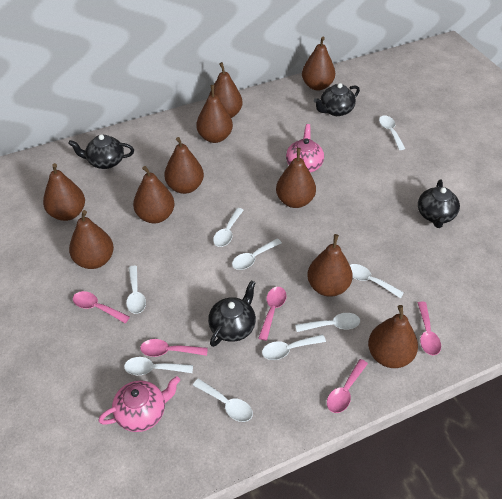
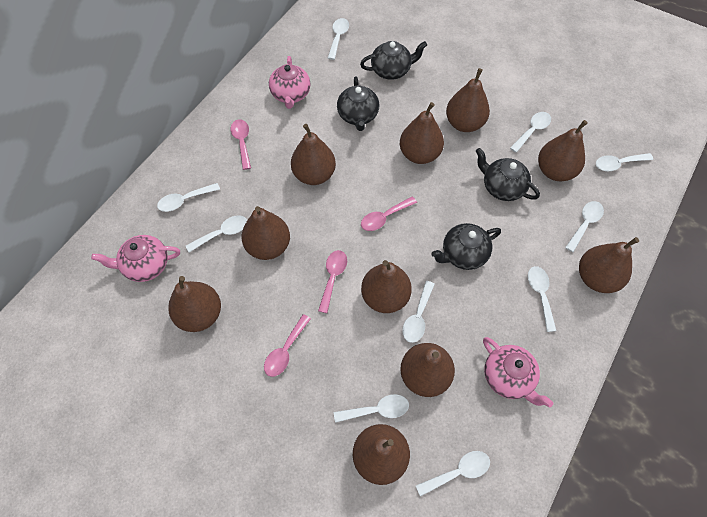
pink spoon: 5 -> 4
pink teapot: 2 -> 3
white spoon: 9 -> 10

